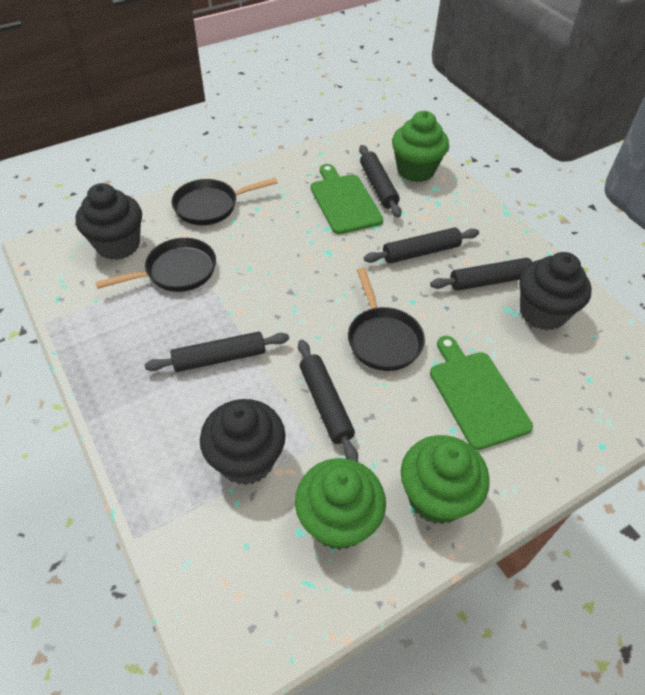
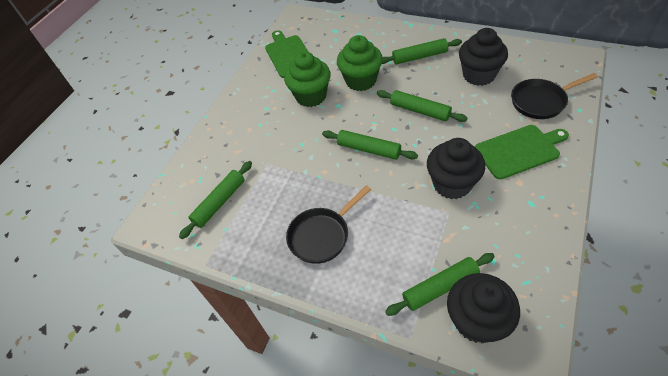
black pan: 3 -> 2
black rolling pin: 5 -> 0
green cupcake: 3 -> 2
green rolling pin: 0 -> 5

